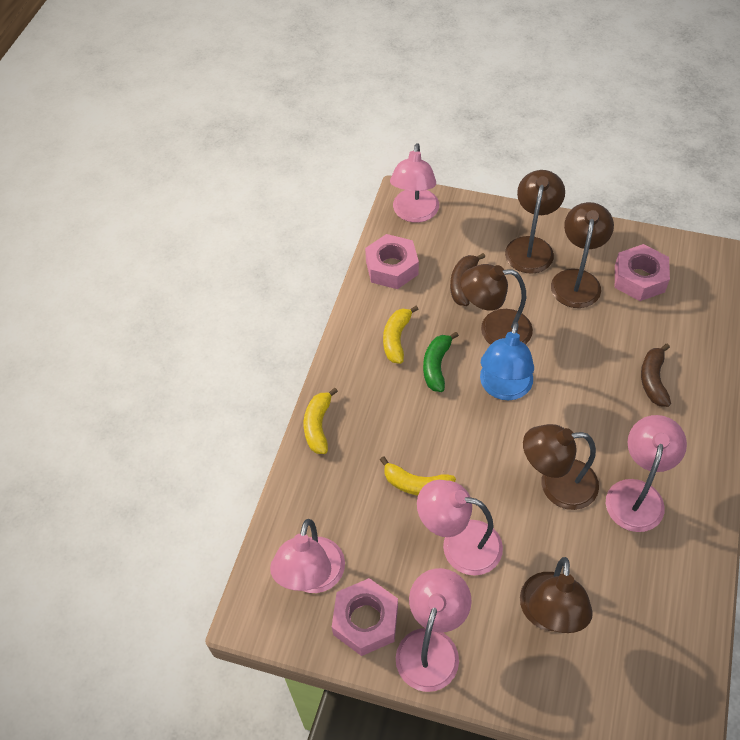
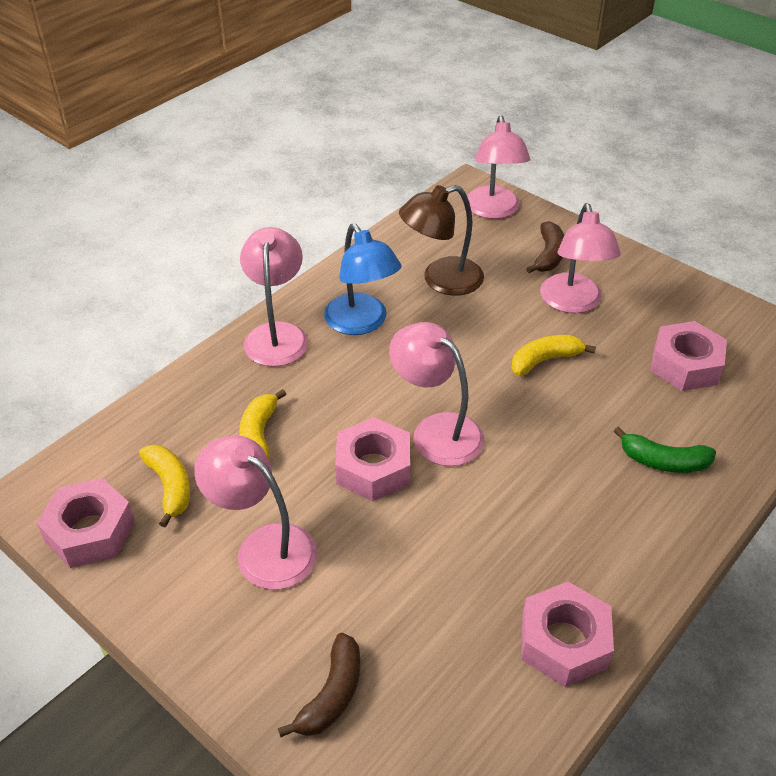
brown lamp: 5 -> 1
pink nut: 3 -> 4

